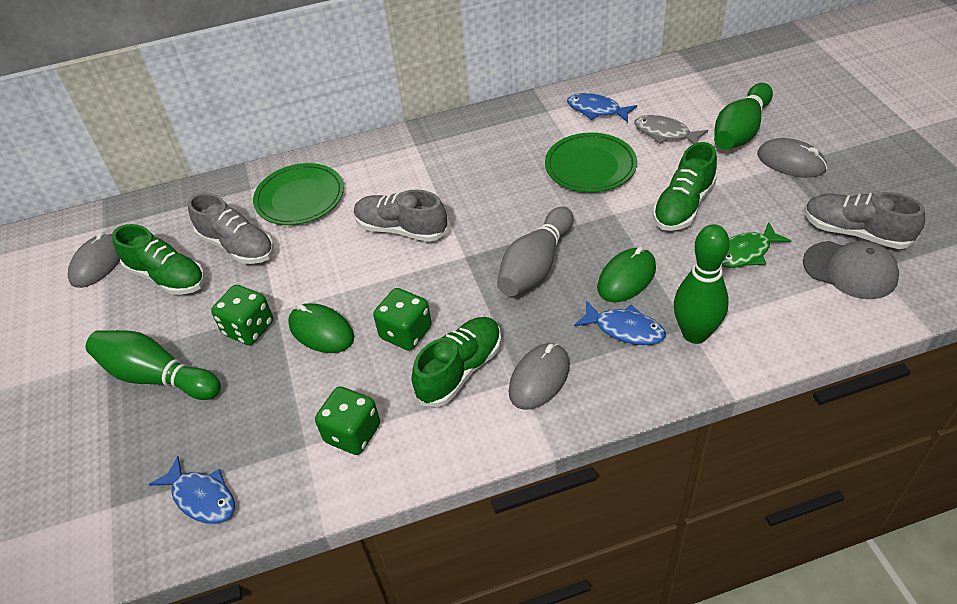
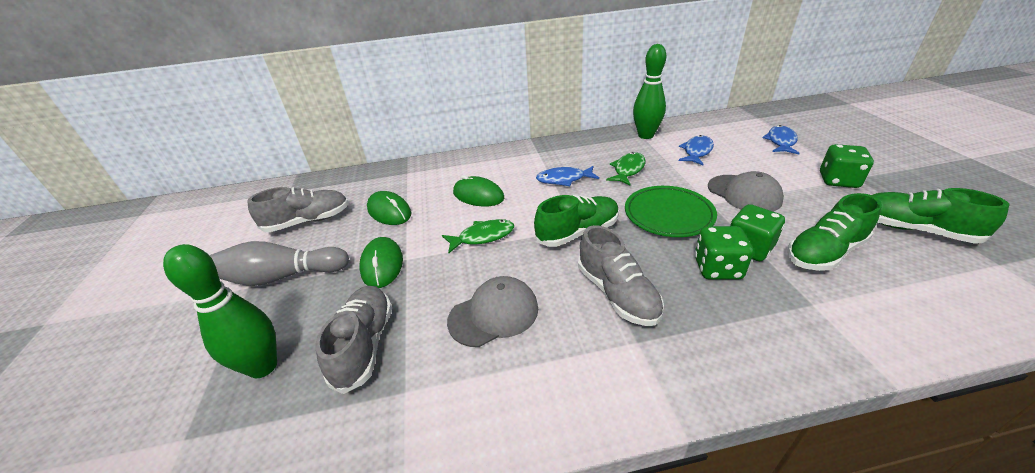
green bowling pin: 3 -> 2
green fish: 1 -> 2
green mouse: 2 -> 3
green plate: 2 -> 1
grey cap: 1 -> 2
grey fish: 1 -> 0
grey mouse: 3 -> 0

